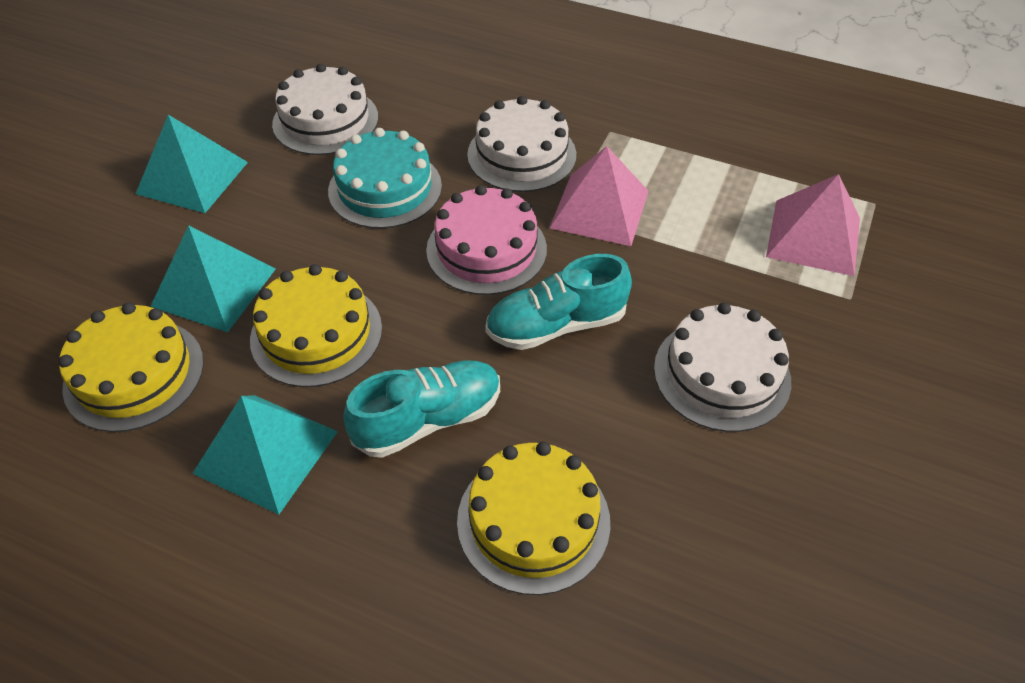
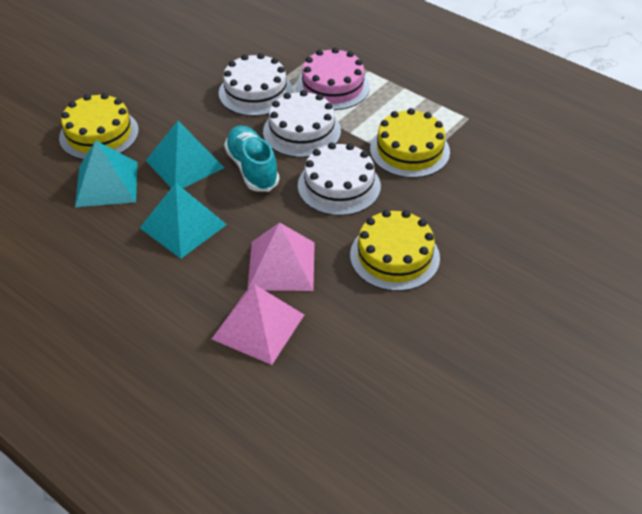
turquoise cake: 1 -> 0
turquoise shoe: 2 -> 1

